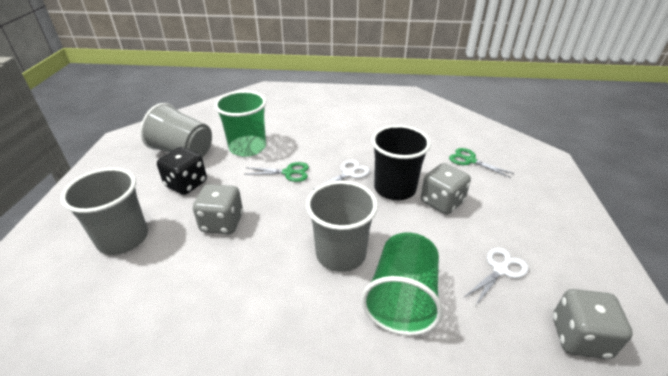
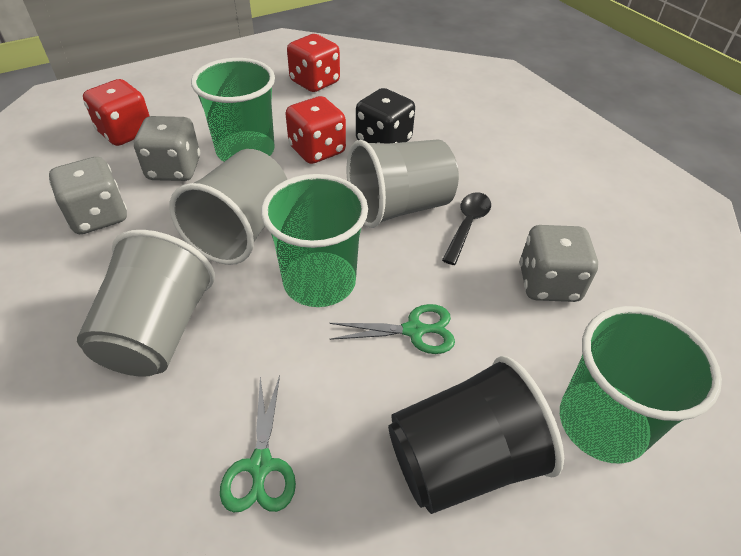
black spoon: 0 -> 1
green cup: 2 -> 3
red dice: 0 -> 3
white scissors: 2 -> 0

